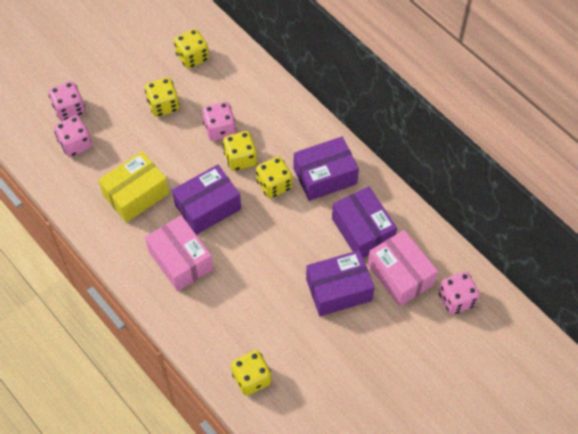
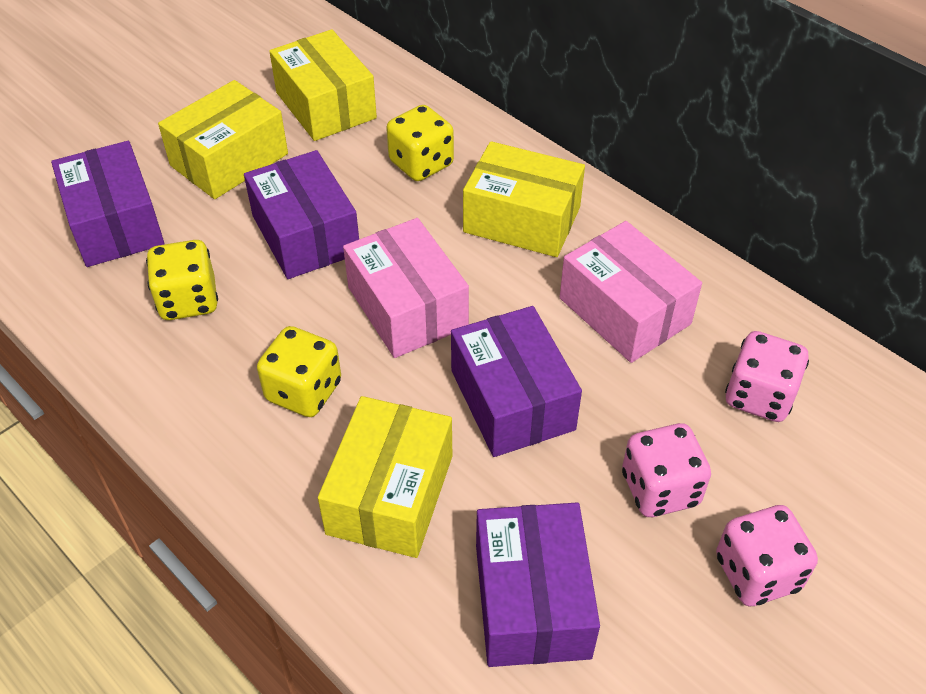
pink dice: 4 -> 3
yellow box: 1 -> 4
yellow dice: 5 -> 3

